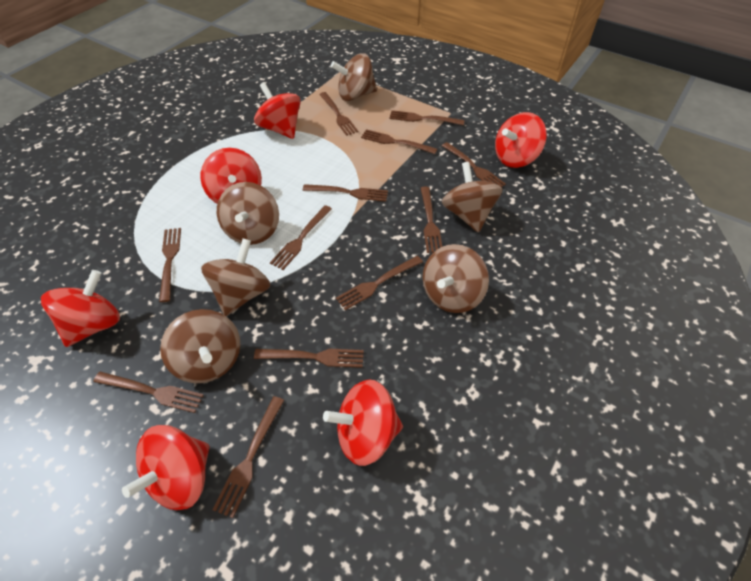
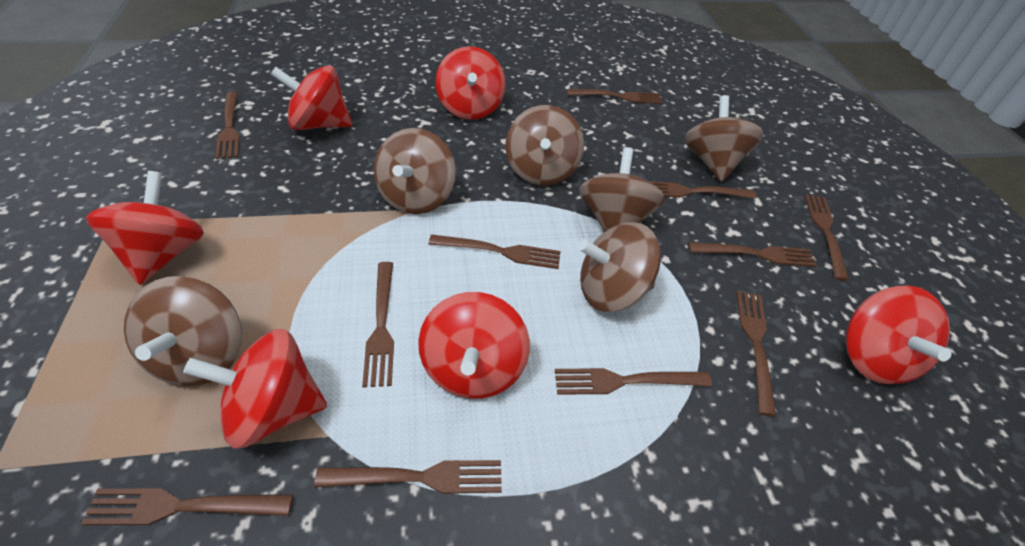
brown fork: 12 -> 11

